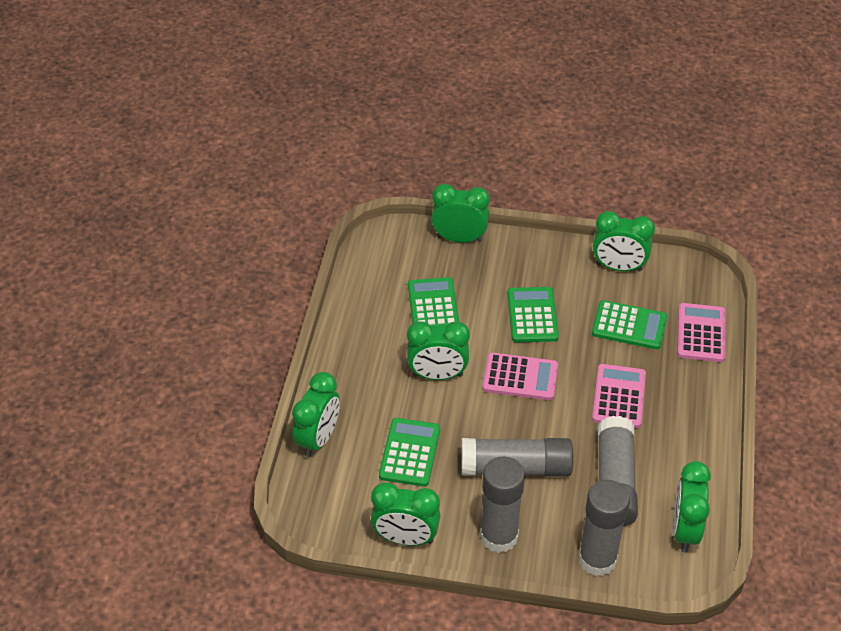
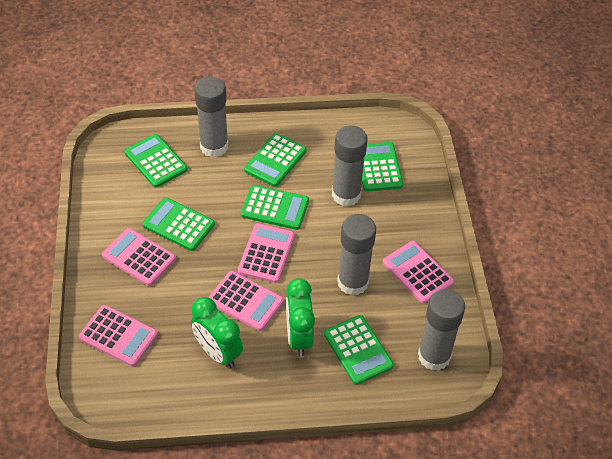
green calculator: 4 -> 6
green clock: 6 -> 2
pink calculator: 3 -> 5

